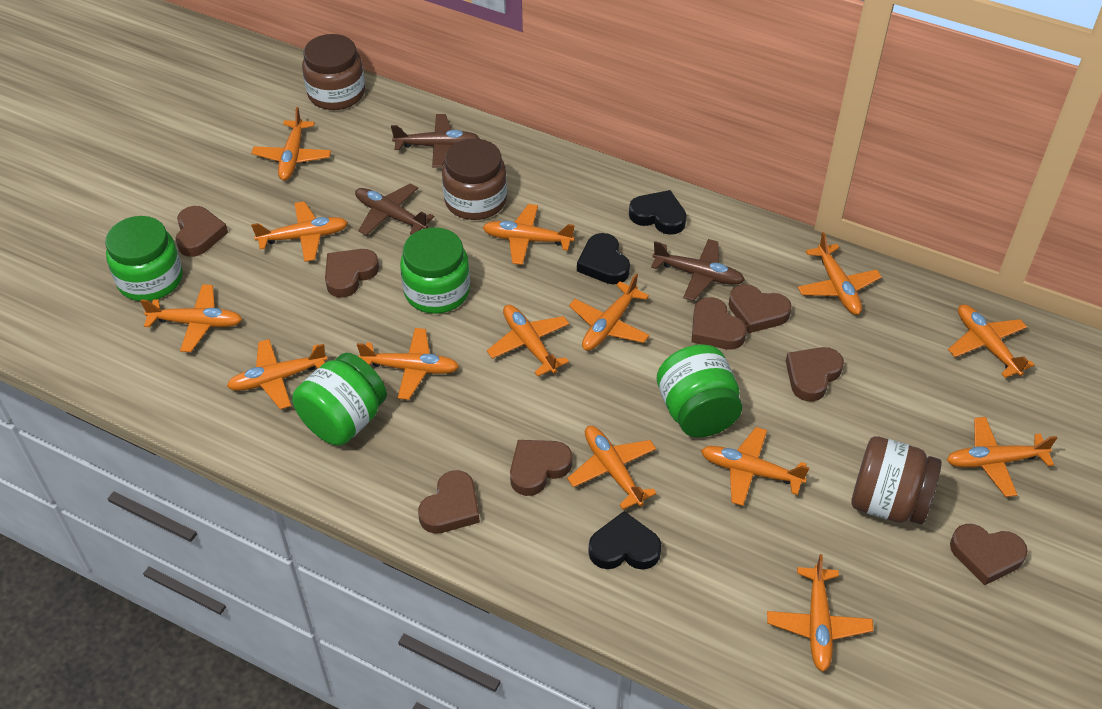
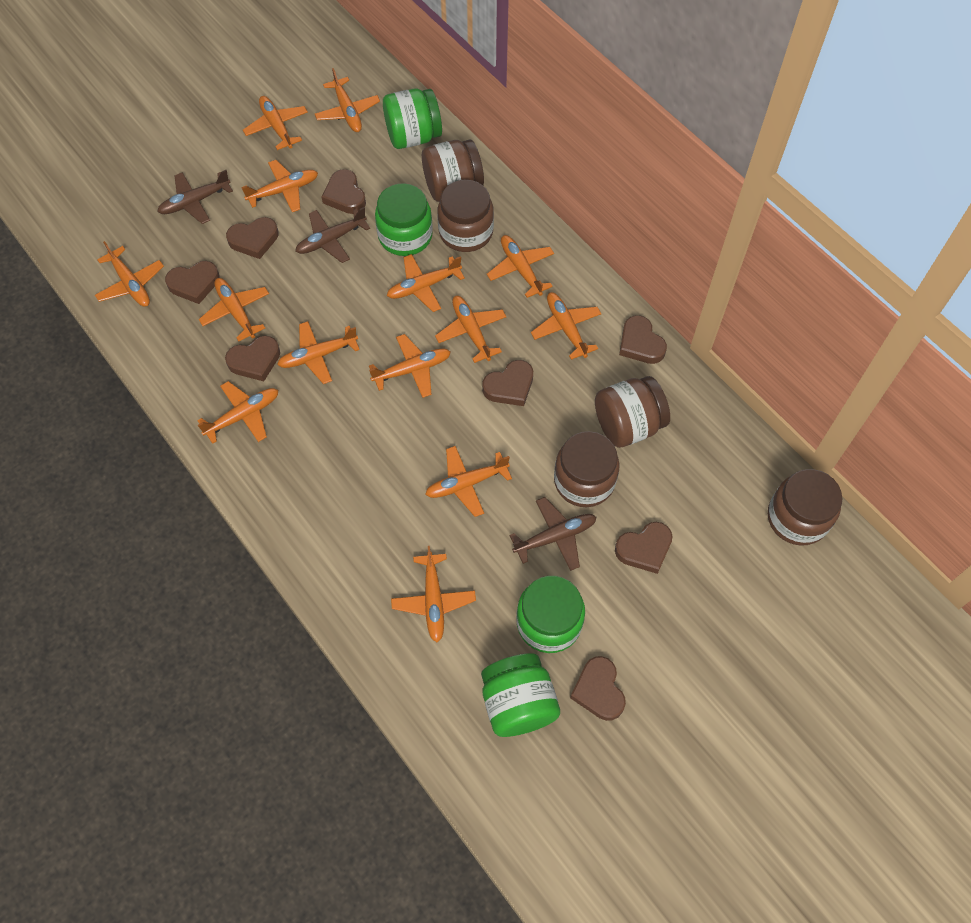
black heart: 3 -> 0
brown jar: 3 -> 5

